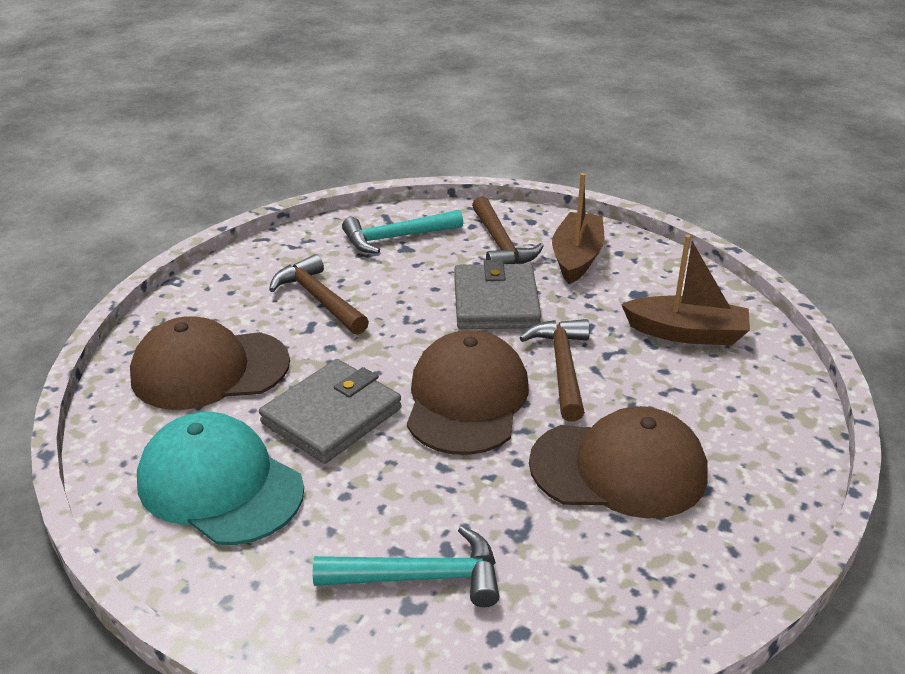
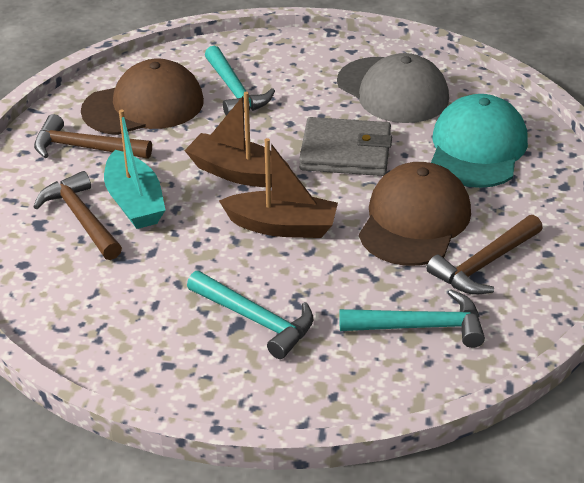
brown cap: 3 -> 2
grey cap: 0 -> 1
grey wallet: 2 -> 1
turquoise boat: 0 -> 1
turquoise hammer: 2 -> 3

